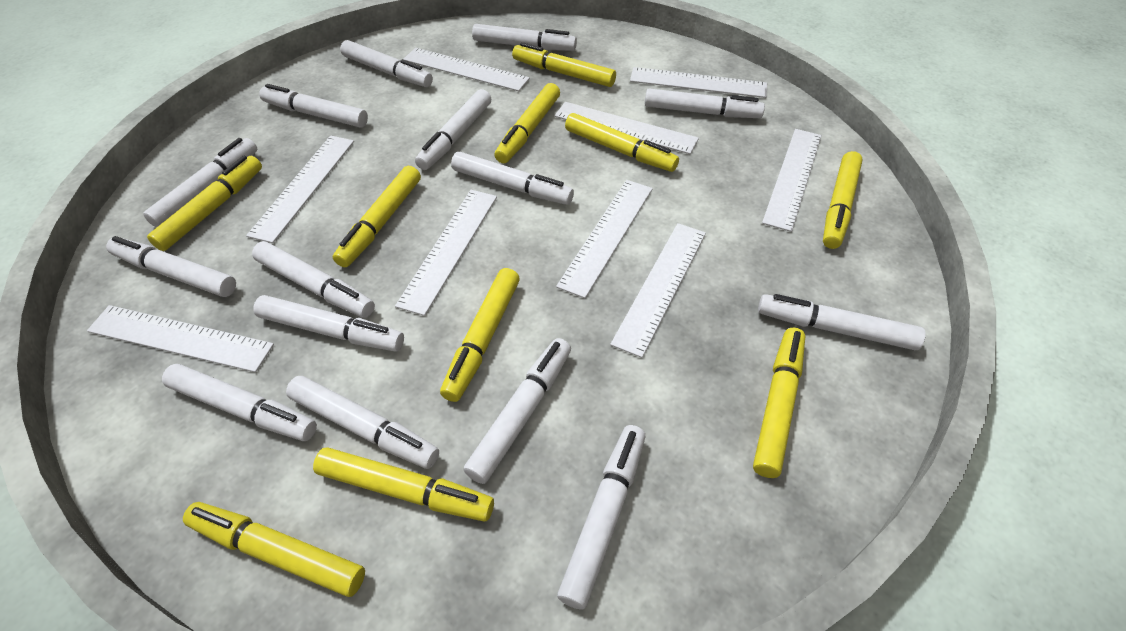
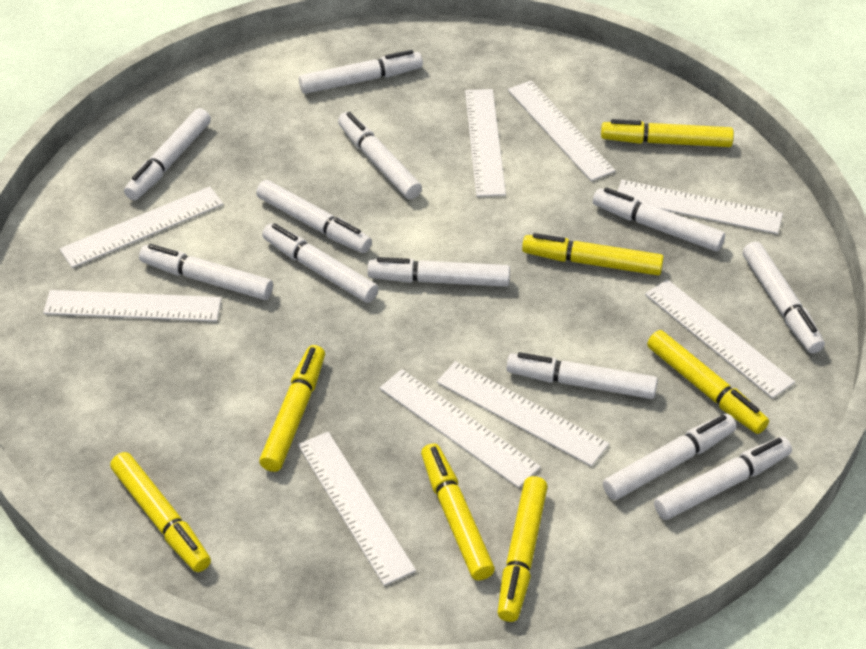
white marker: 15 -> 12
yellow marker: 10 -> 7

